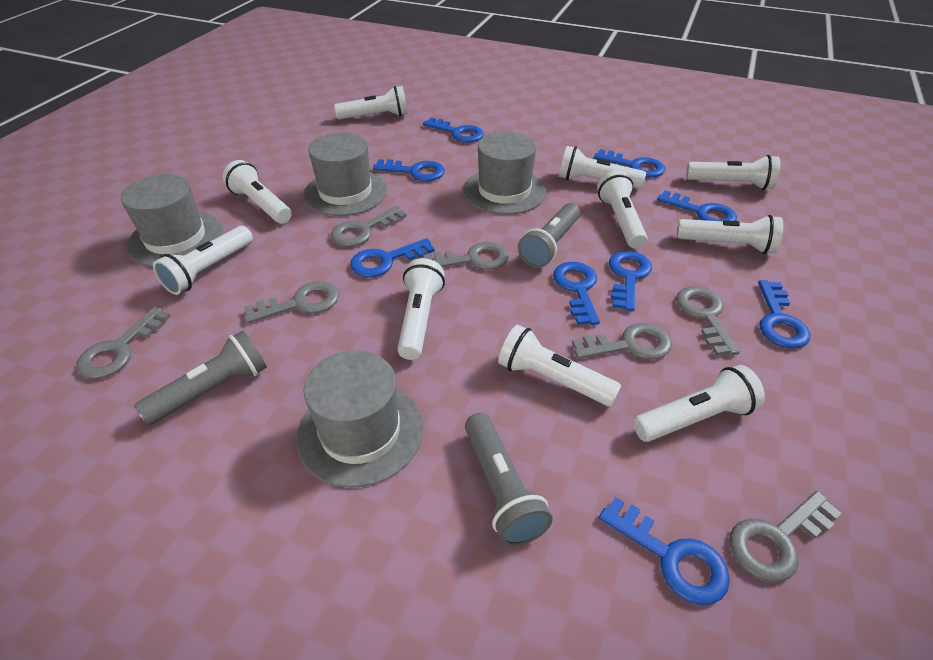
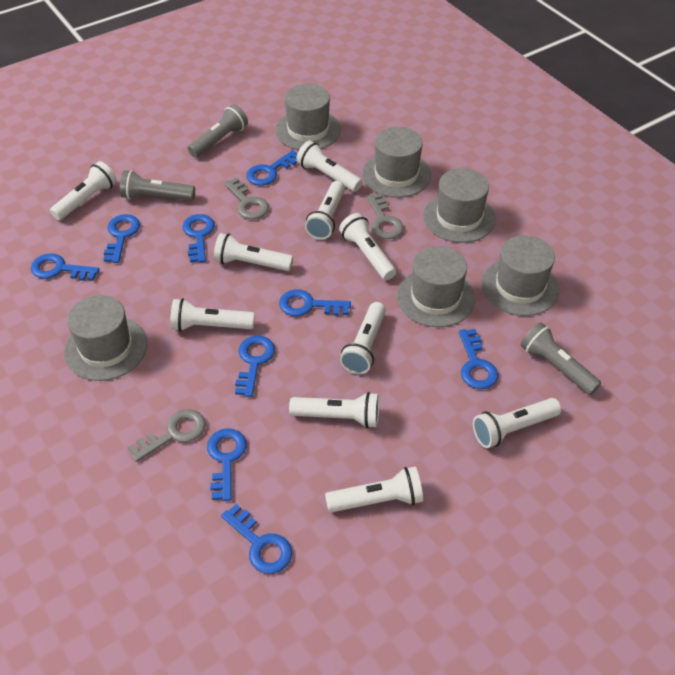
grey hat: 4 -> 6
grey key: 7 -> 3

